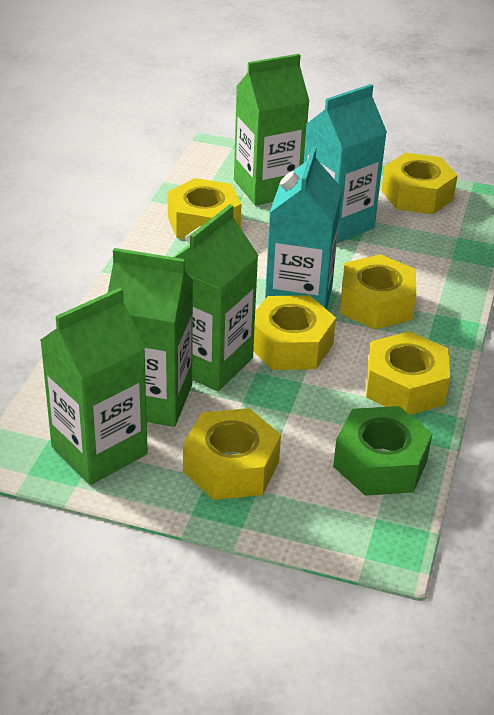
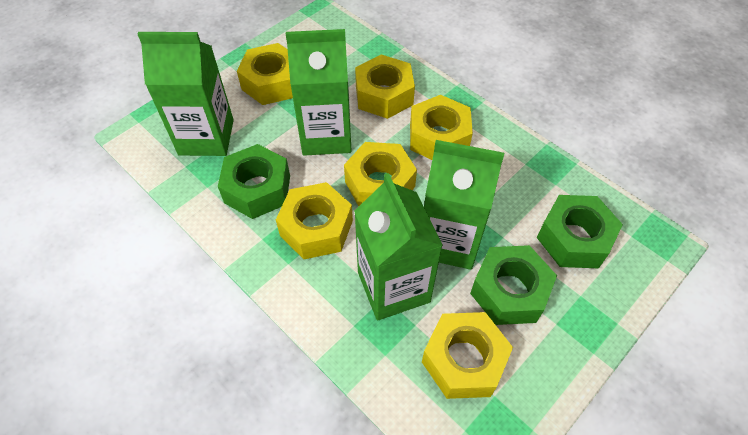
green nut: 1 -> 3
turquoise carton: 2 -> 0

